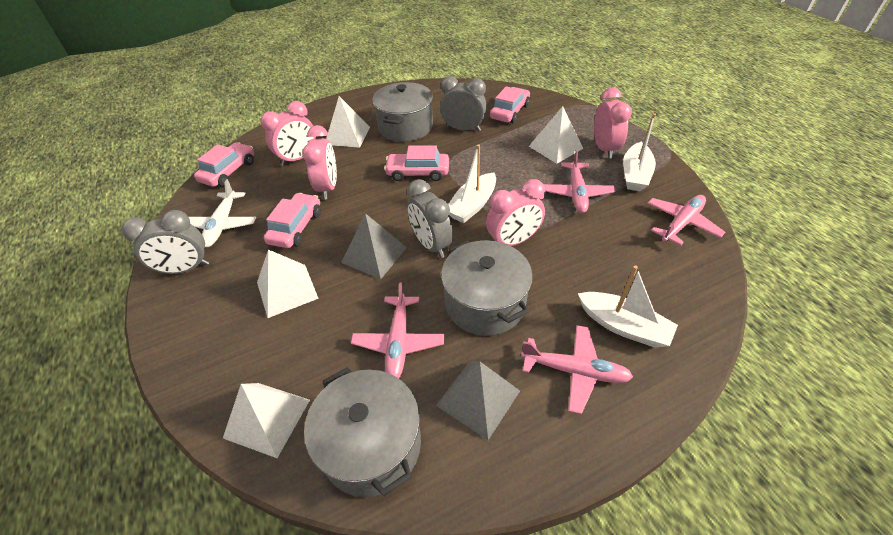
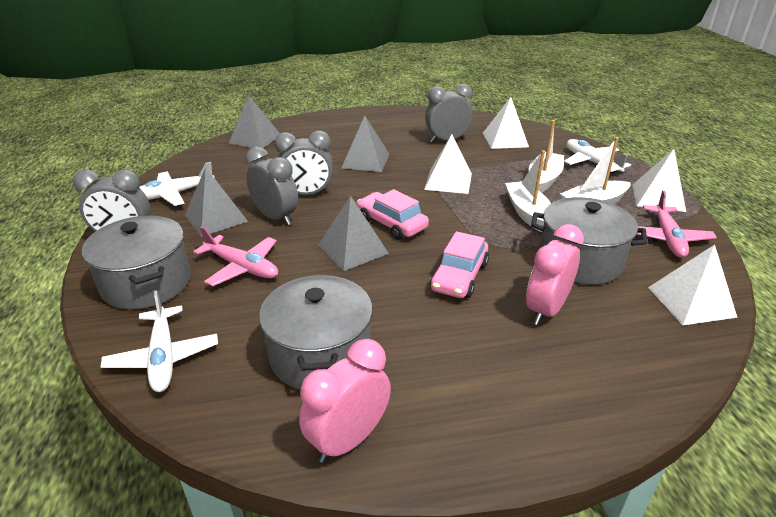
grey clock: 3 -> 4
grey pyramid: 2 -> 4
pink car: 4 -> 2
pink clock: 4 -> 2
pink plane: 4 -> 2
white plane: 1 -> 3

